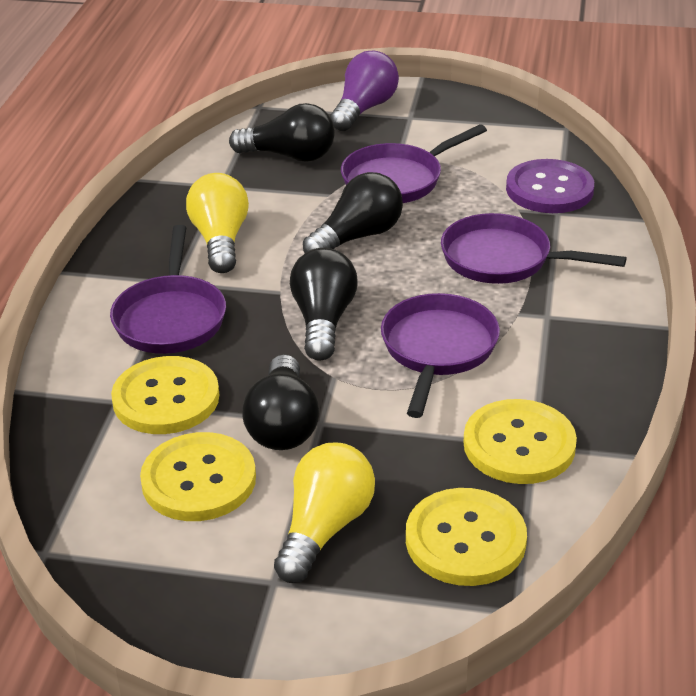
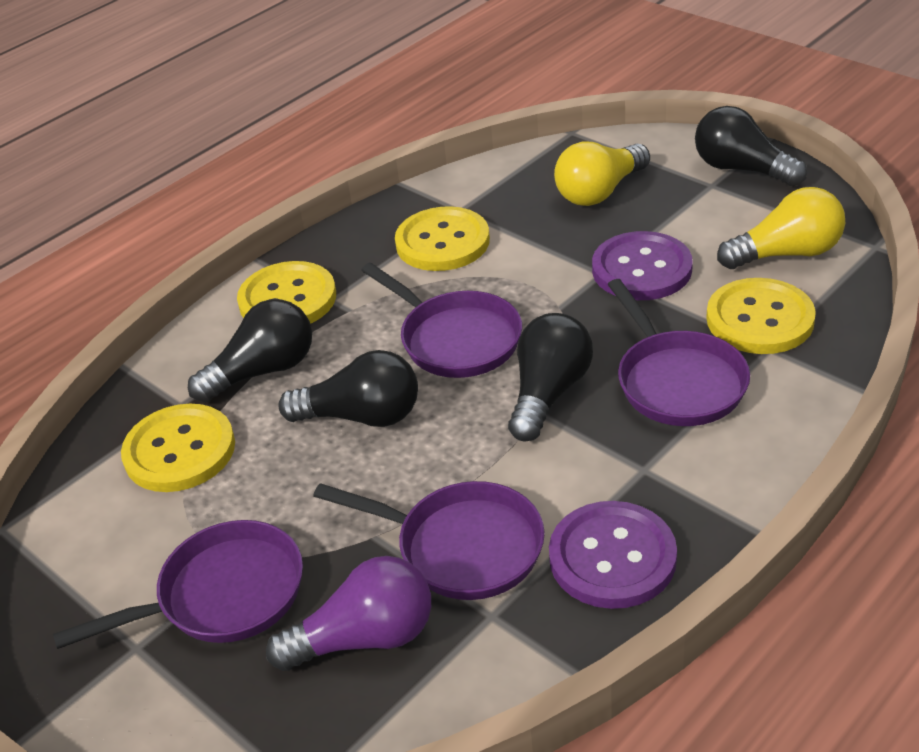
purple button: 1 -> 2

